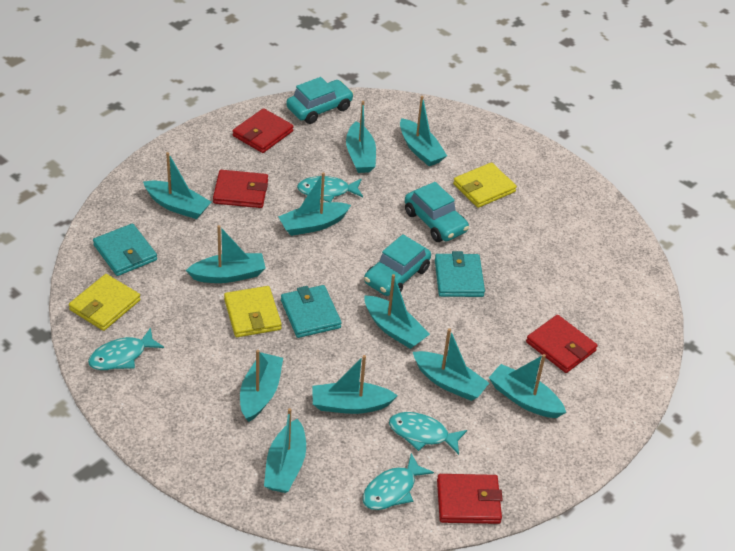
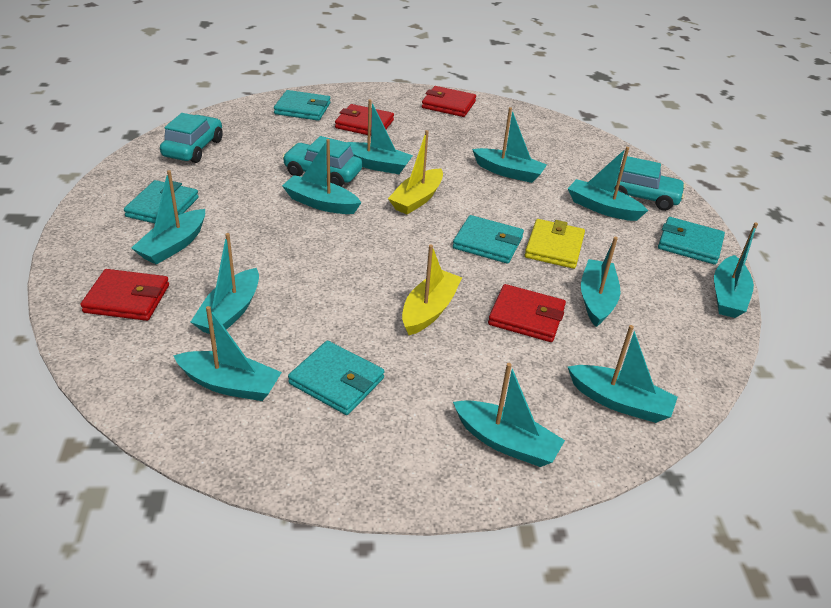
turquoise fish: 4 -> 0
turquoise wallet: 3 -> 5
yellow boat: 0 -> 2
yellow wallet: 3 -> 1

